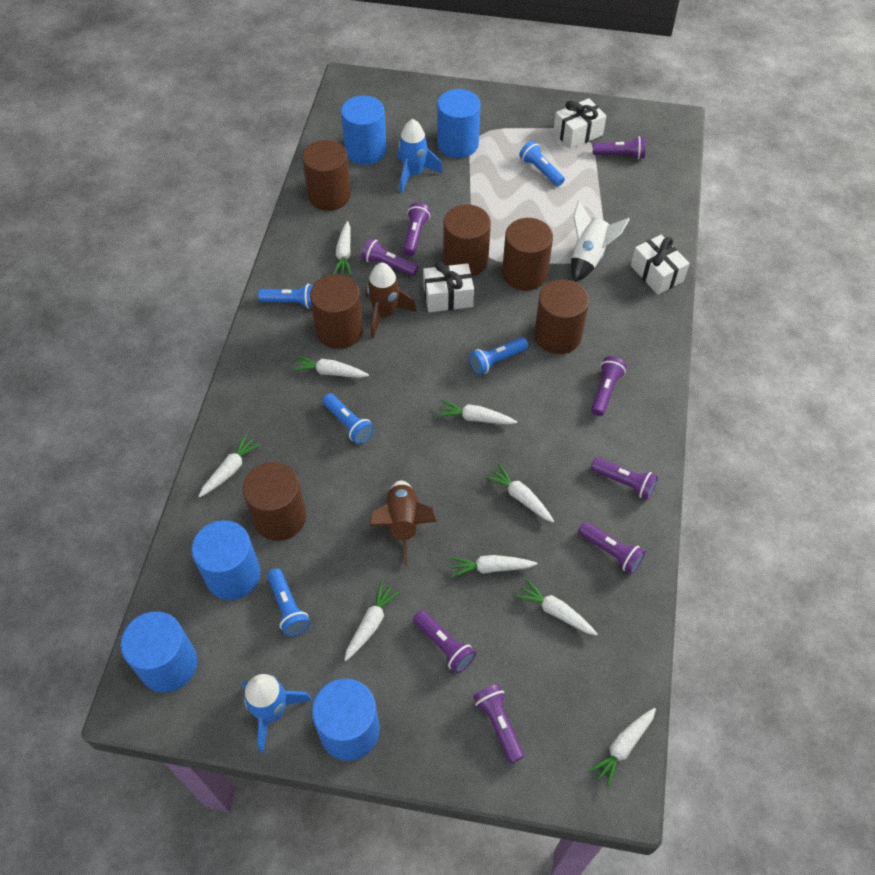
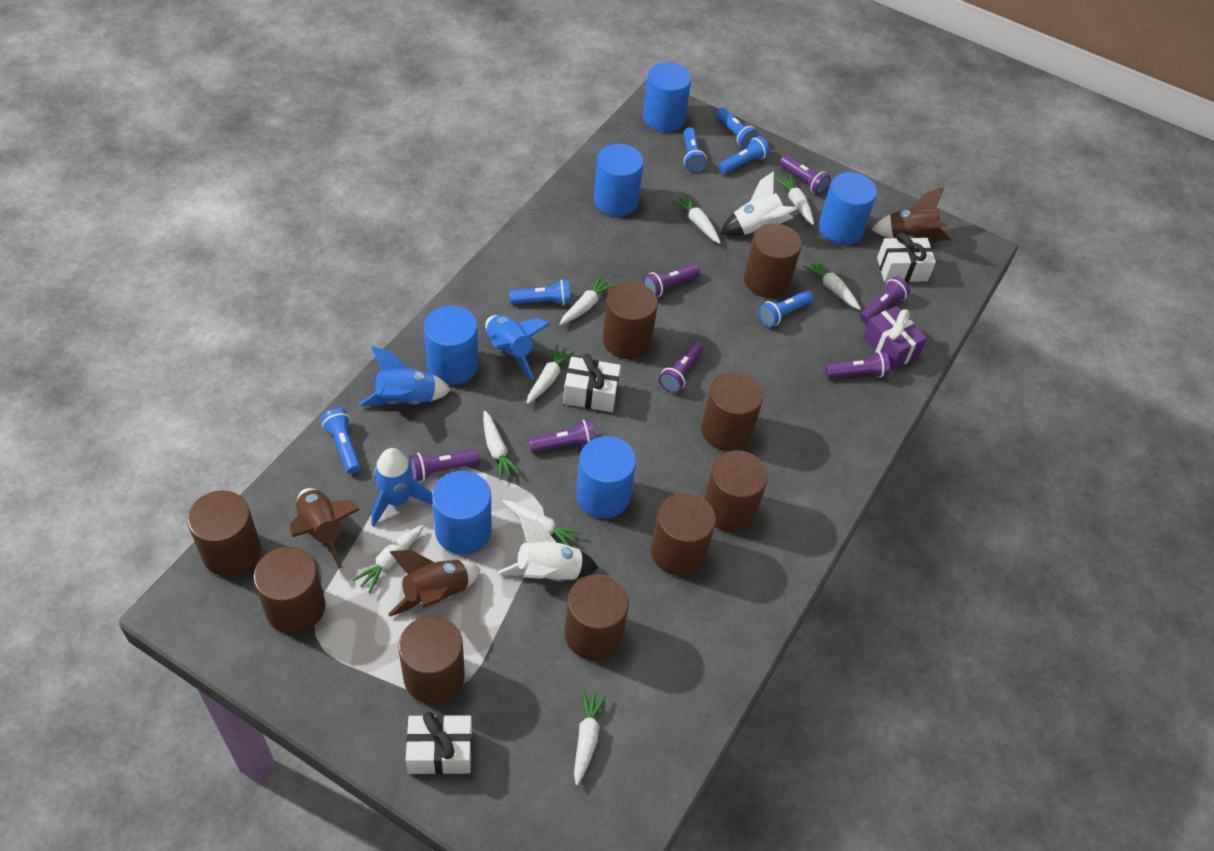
blue cylinder: 5 -> 6
blue flashlight: 5 -> 6
blue rocket: 2 -> 3
brown cylinder: 6 -> 9
brown rocket: 2 -> 3
purple flashlight: 8 -> 7
purple gift: 0 -> 1
white rocket: 1 -> 2

